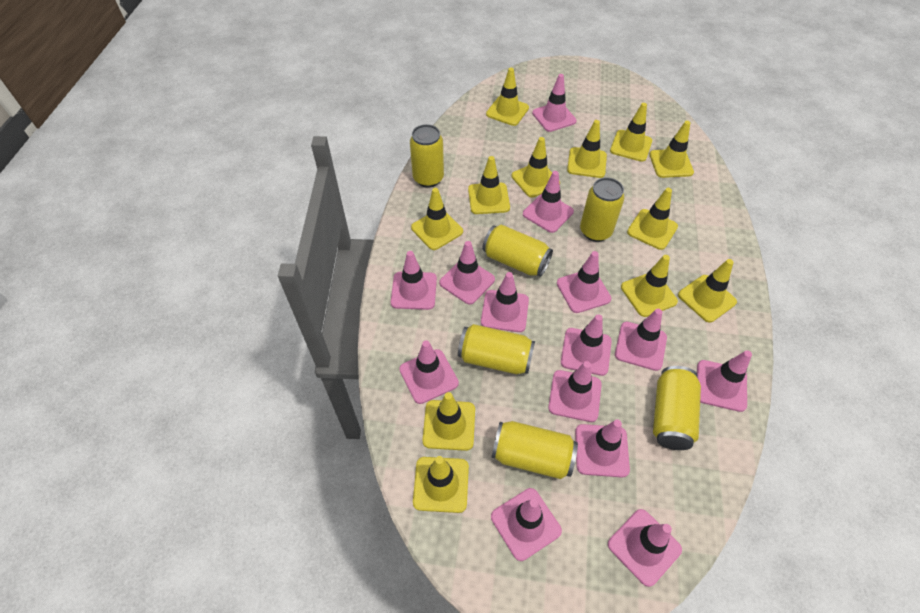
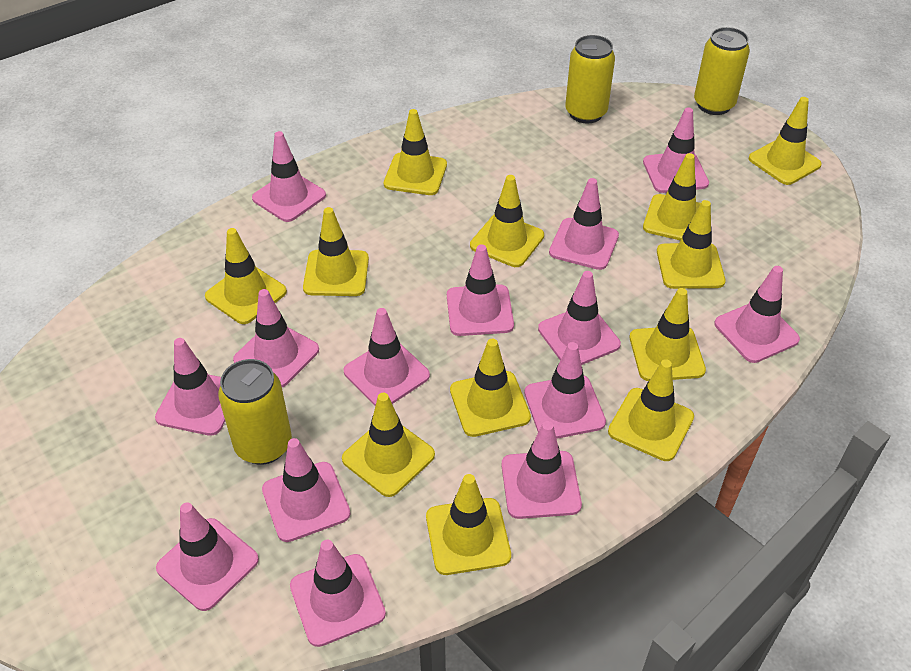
yellow can: 6 -> 3

